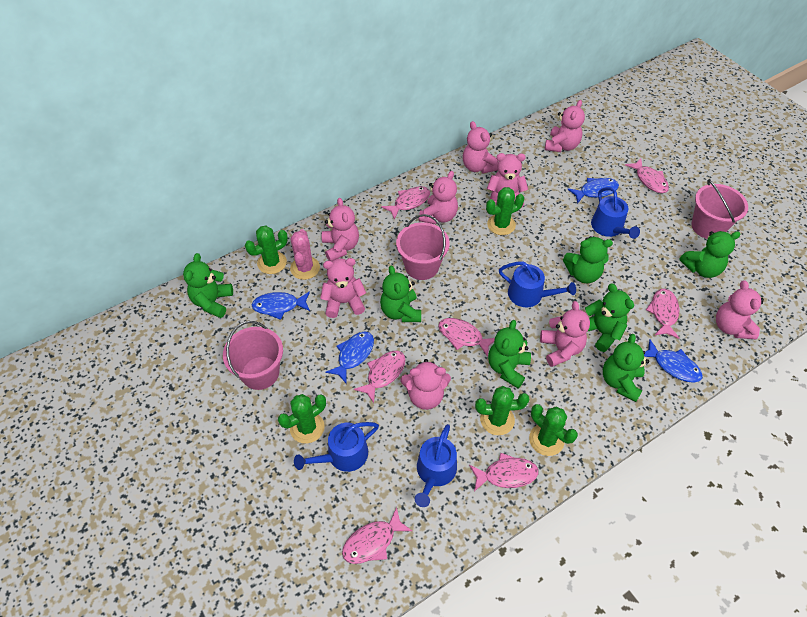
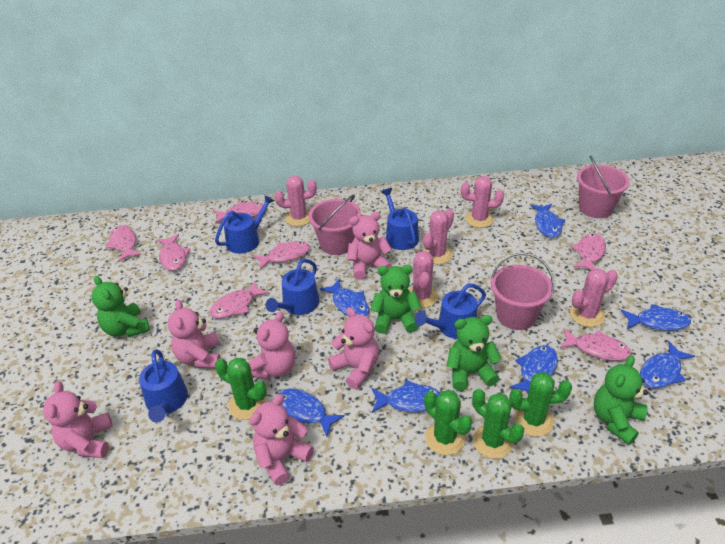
blue fish: 4 -> 7
blue watering can: 4 -> 5
green cactus: 5 -> 4
green teddy bear: 7 -> 4
pink cactus: 1 -> 5
pink teddy bear: 9 -> 6

